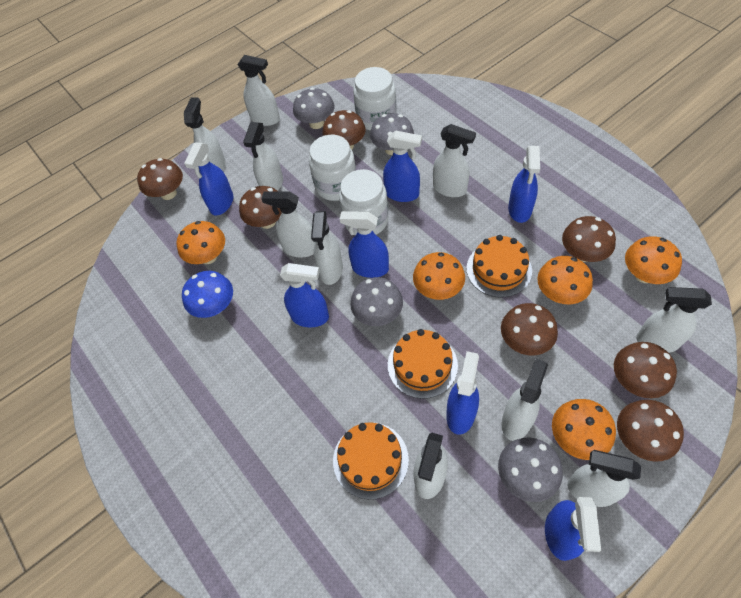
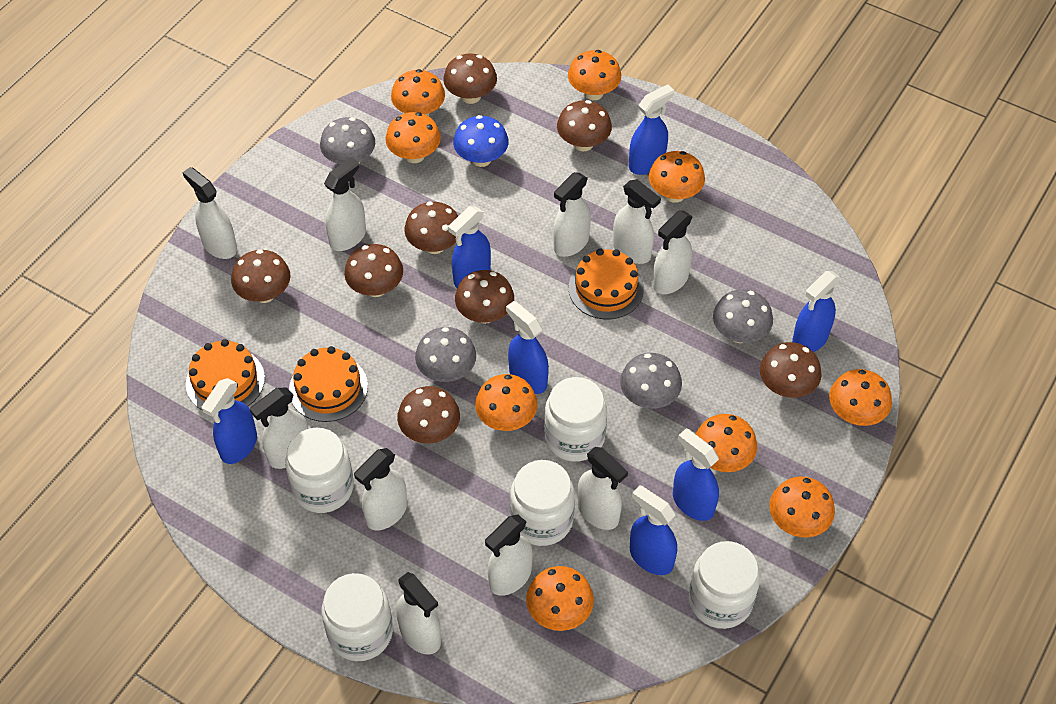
brown mushroom: 7 -> 8
orange mushroom: 5 -> 9
white jar: 3 -> 5

